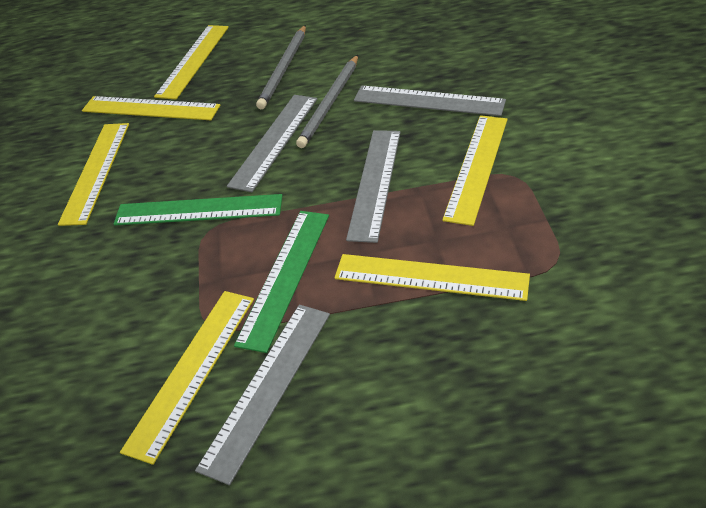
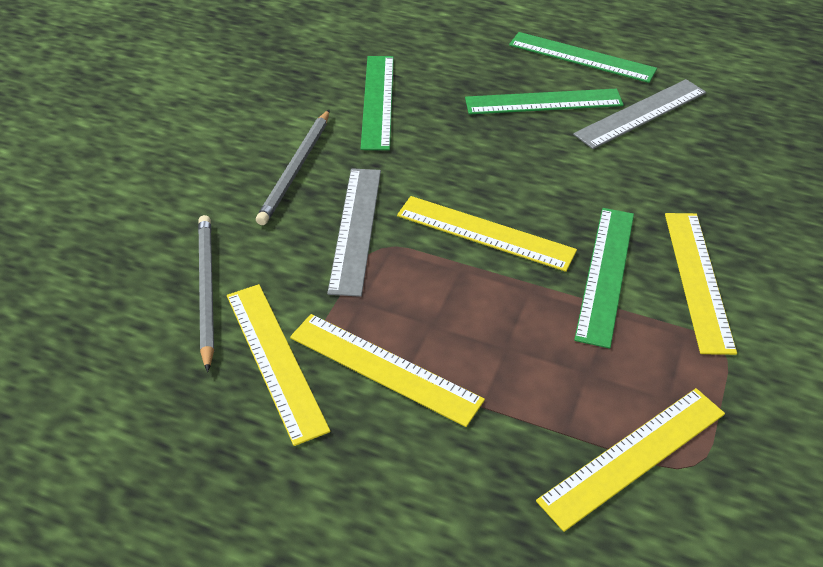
green ruler: 2 -> 4
grey ruler: 4 -> 2
yellow ruler: 6 -> 5

